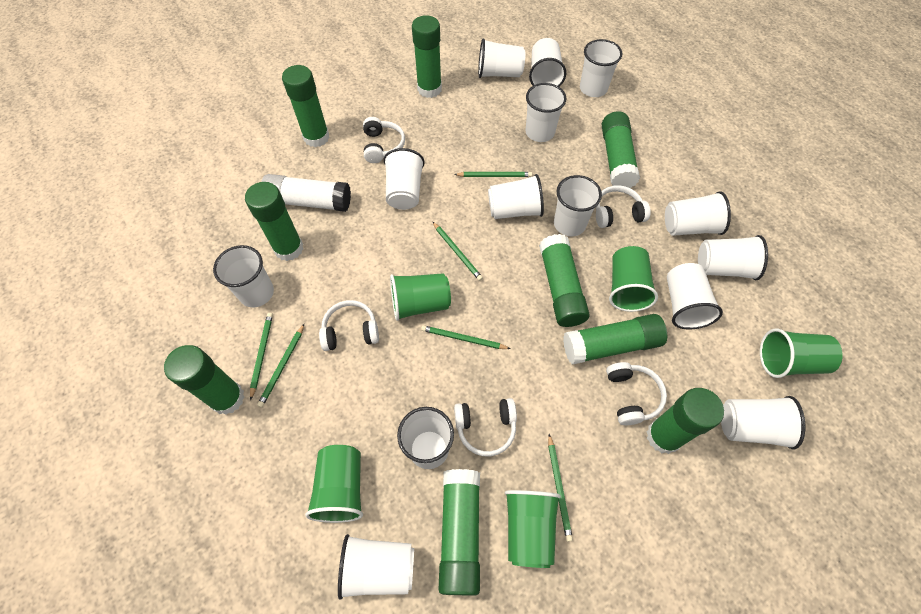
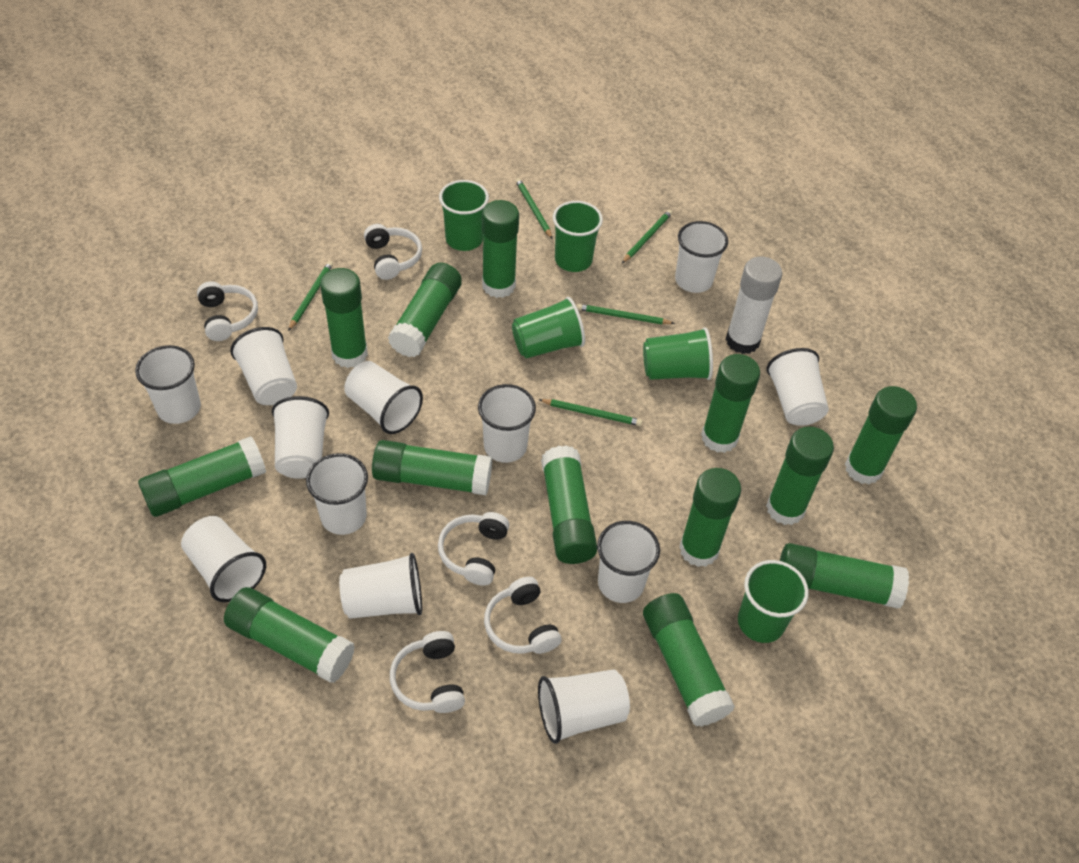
green glue stick: 9 -> 13
green pencil: 6 -> 5
white cup: 14 -> 12

